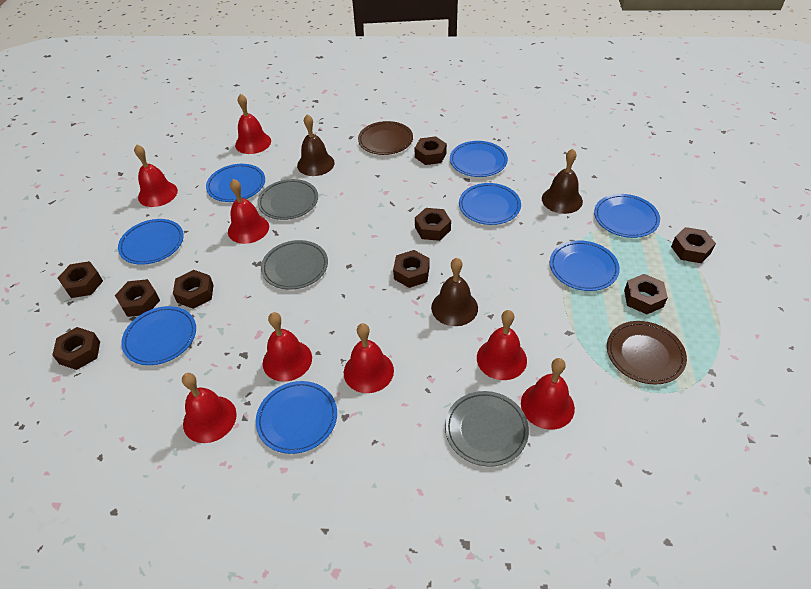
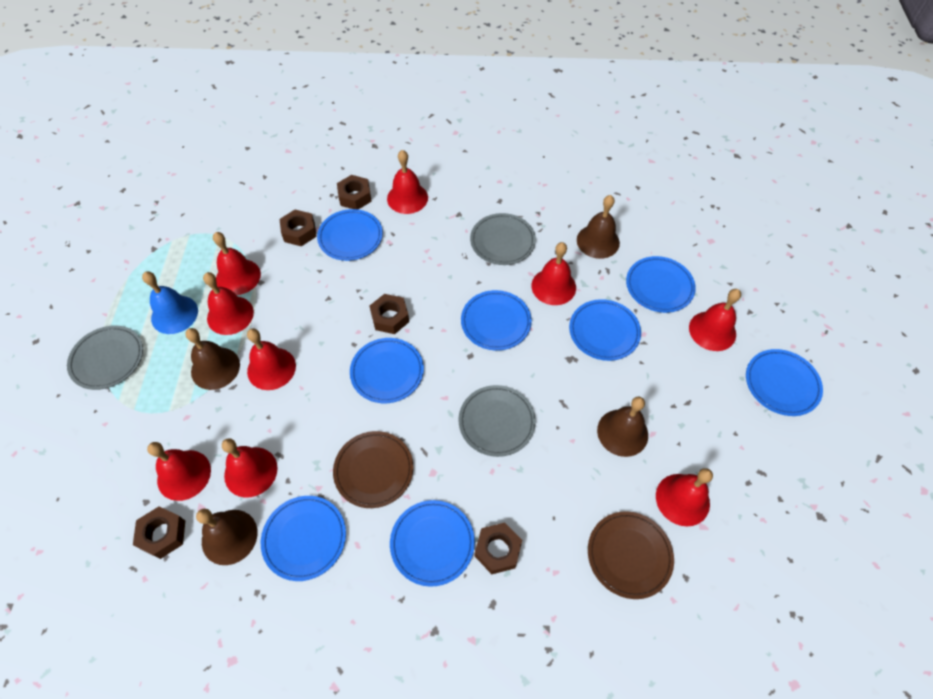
blue bell: 0 -> 1
brown bell: 3 -> 4
brown nut: 9 -> 5
red bell: 8 -> 9

